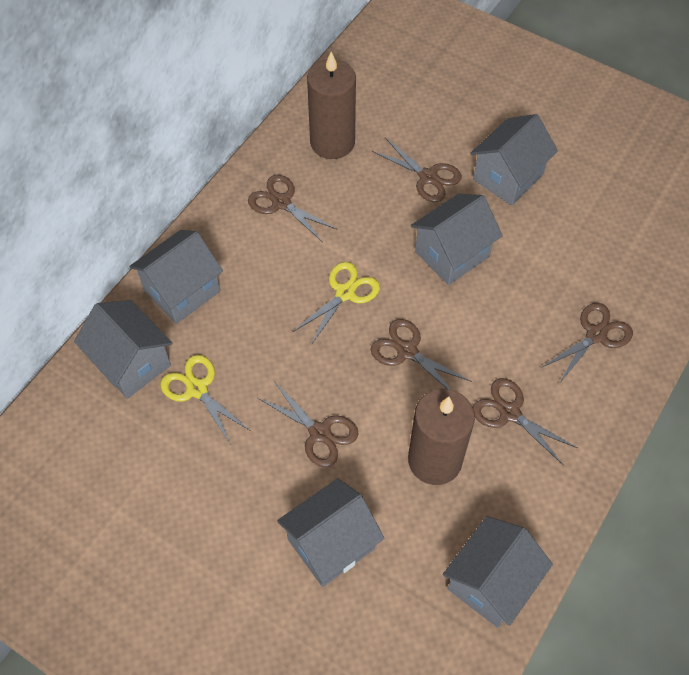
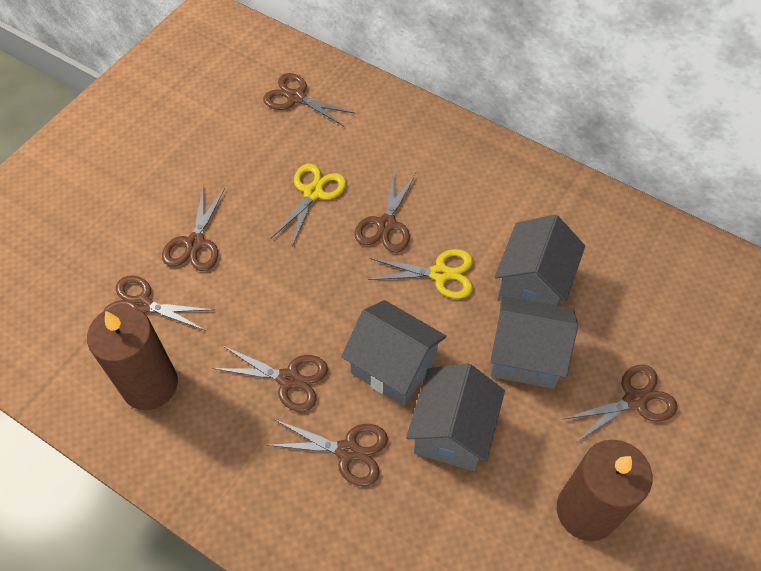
brown scissors: 6 -> 7
grey house: 6 -> 4

